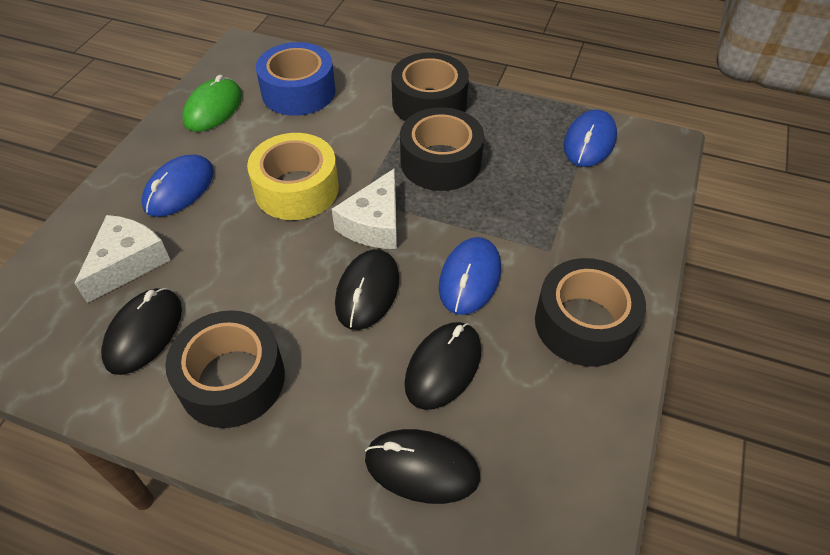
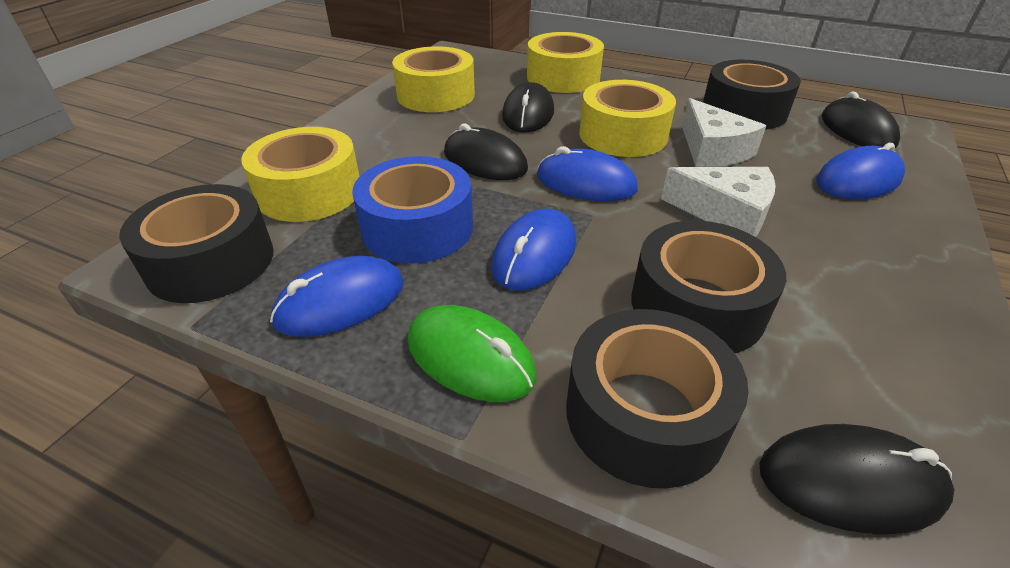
blue mouse: 3 -> 4
yellow tape: 1 -> 4

